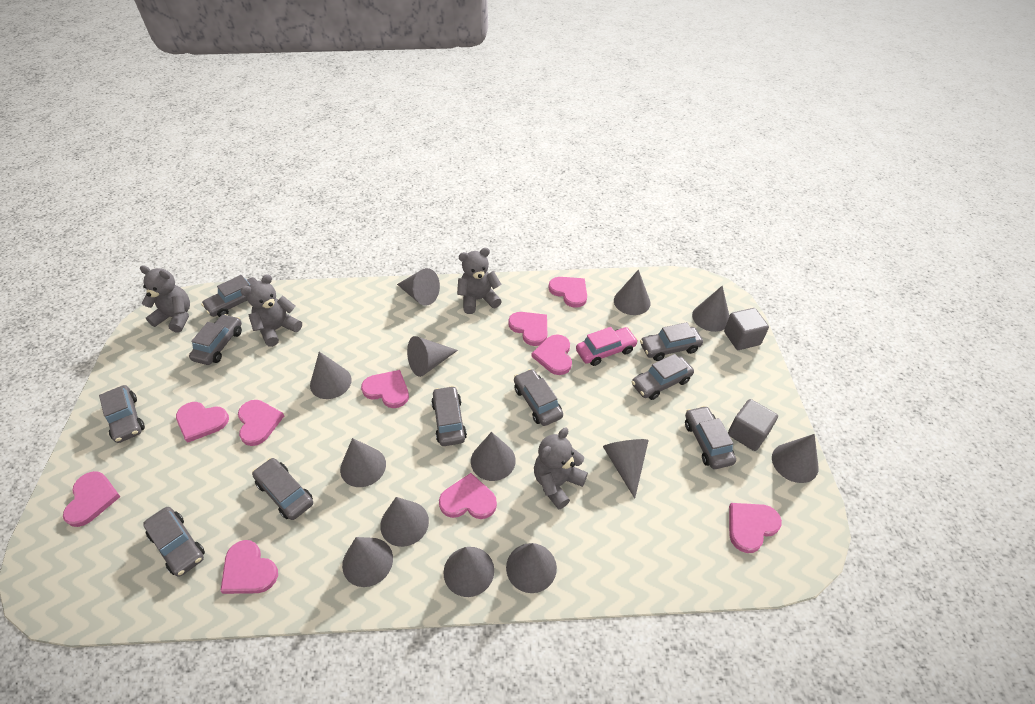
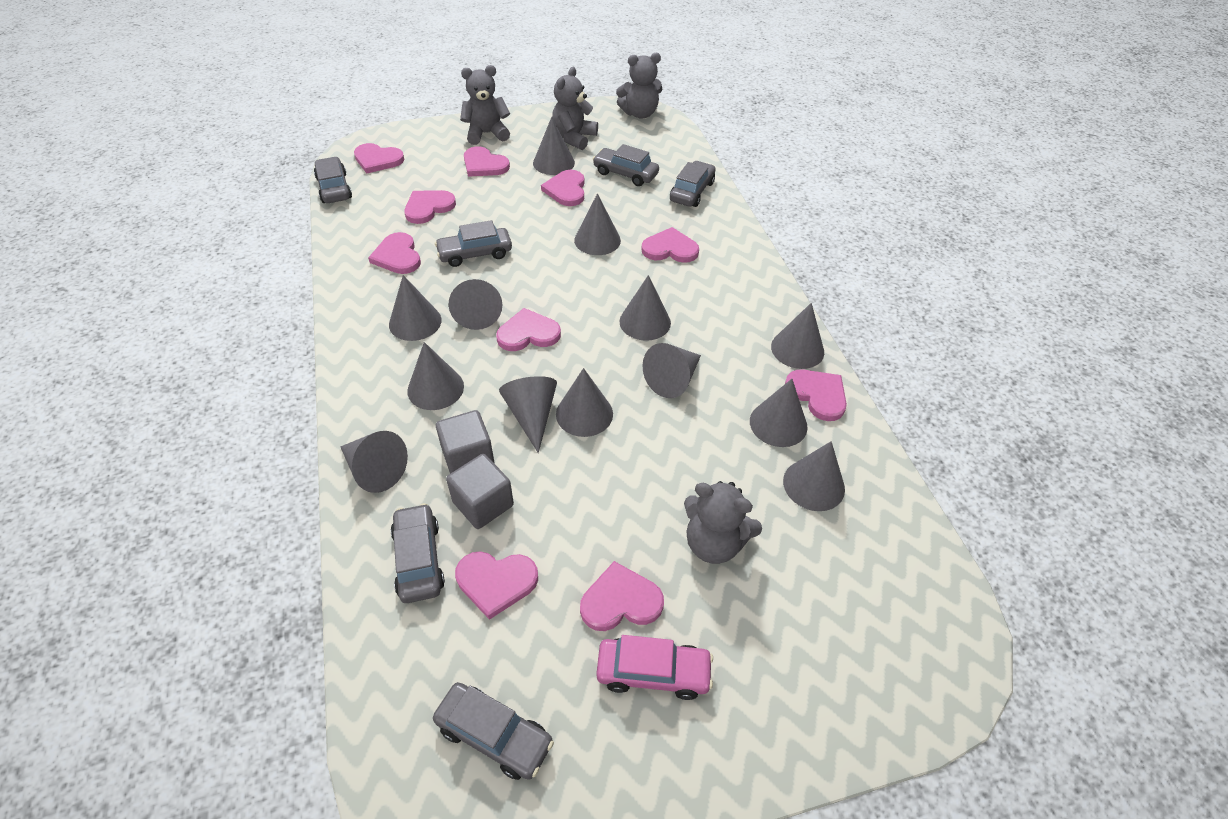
grey car: 10 -> 6

